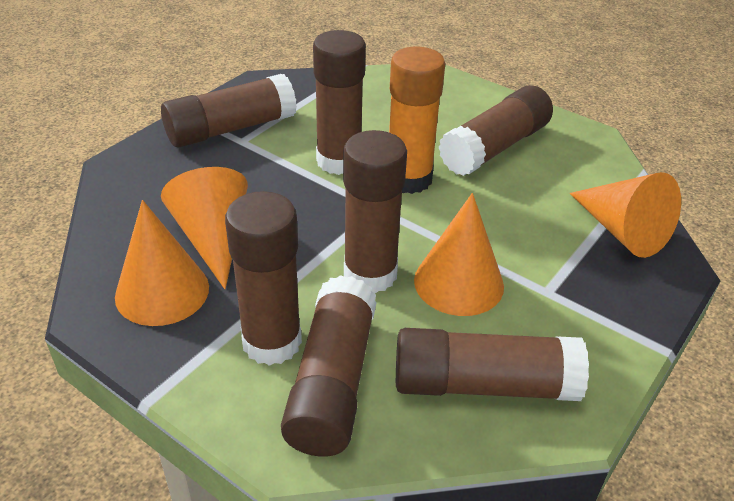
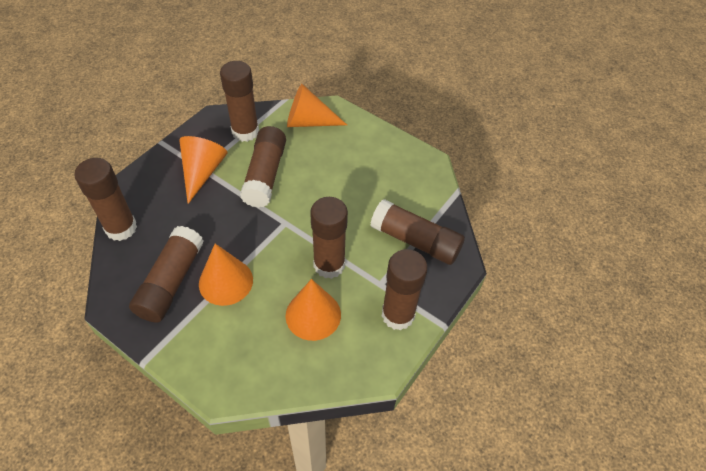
orange glue stick: 1 -> 0

